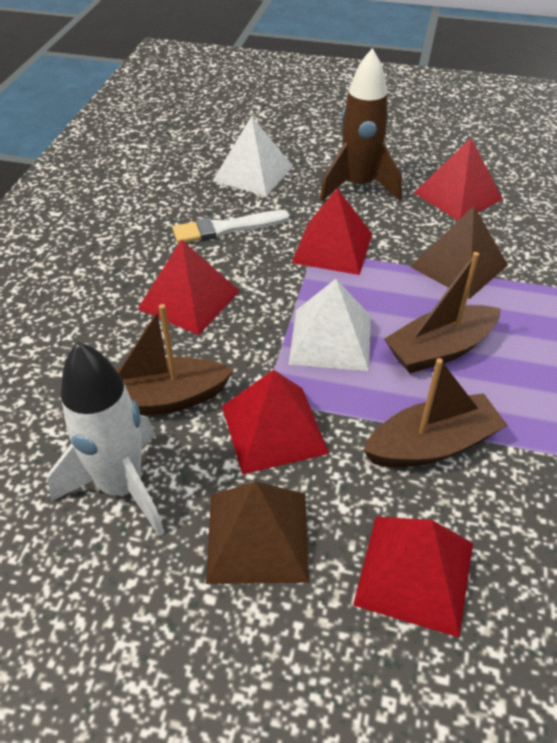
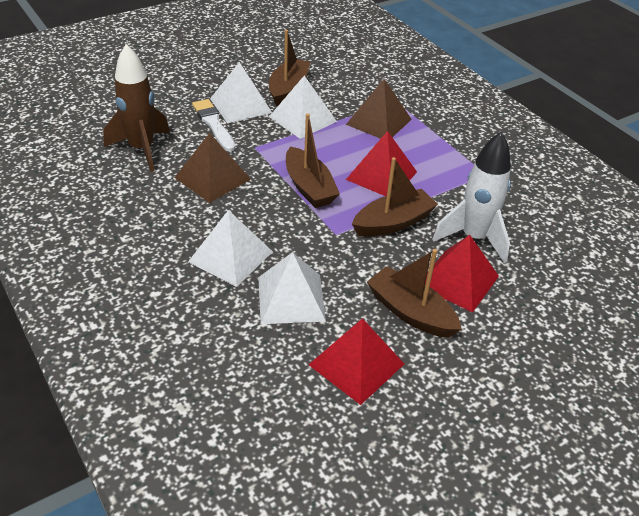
brown boat: 3 -> 4
red pyramid: 5 -> 3
white pyramid: 2 -> 4

